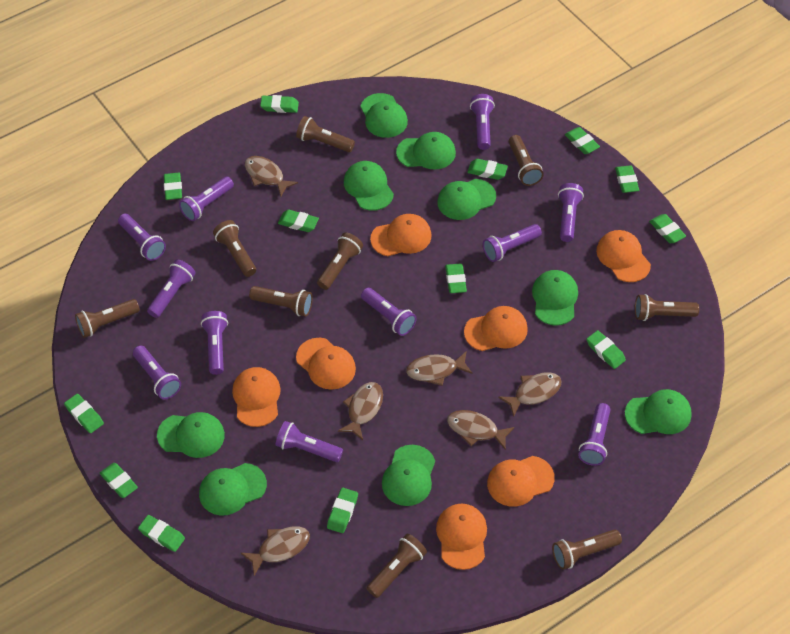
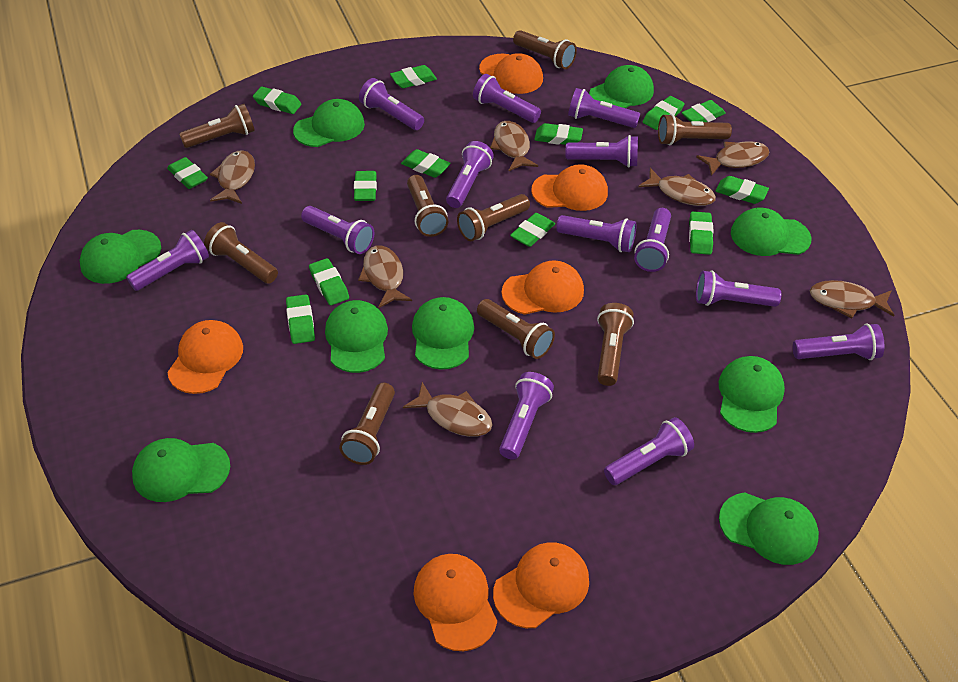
brown fish: 6 -> 7
orange cap: 7 -> 6
purple flashlight: 11 -> 13

